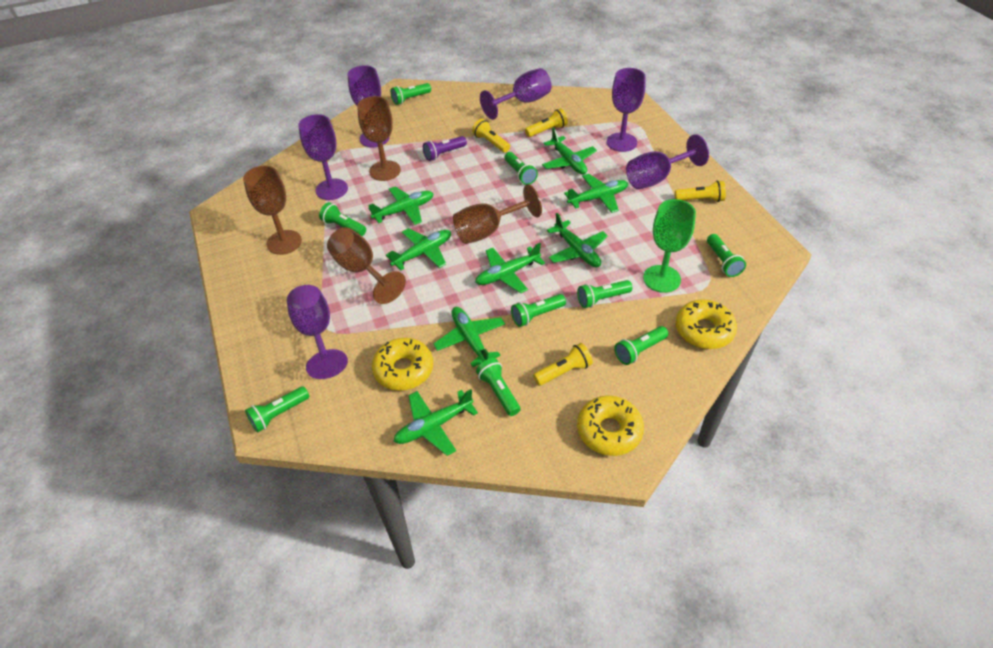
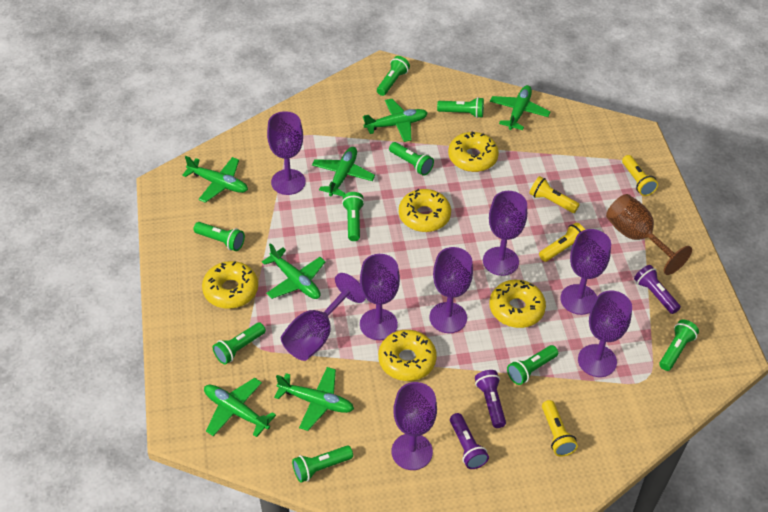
brown goblet: 4 -> 1
green goblet: 1 -> 0
green plane: 8 -> 7
purple flashlight: 1 -> 3
purple goblet: 6 -> 8
yellow donut: 3 -> 5

